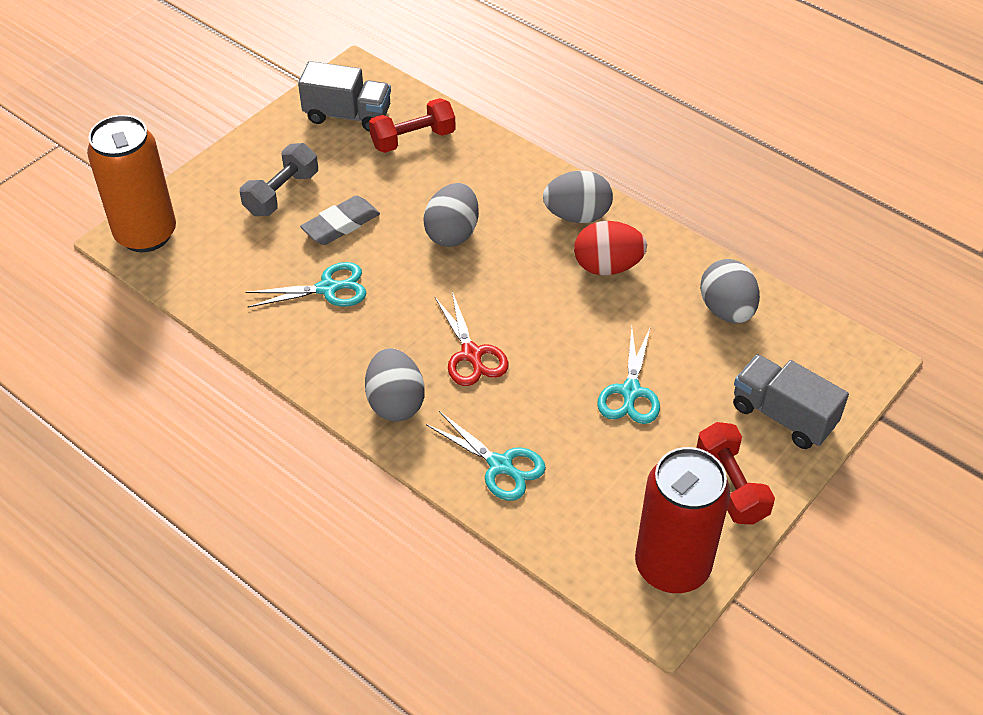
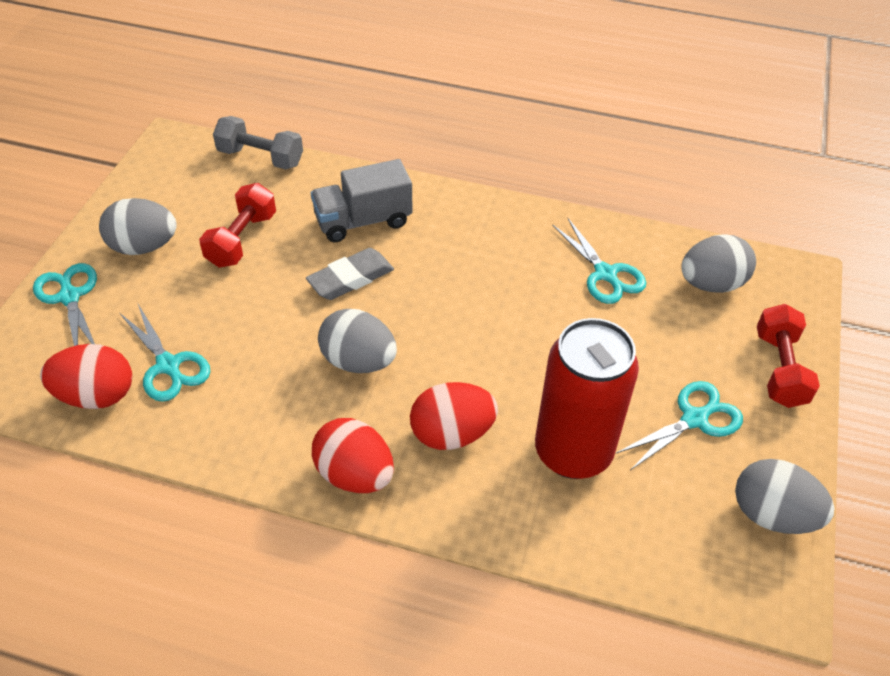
grey truck: 2 -> 1
orange can: 1 -> 0
red egg: 1 -> 3
red scissors: 1 -> 0
turquoise scissors: 3 -> 4

